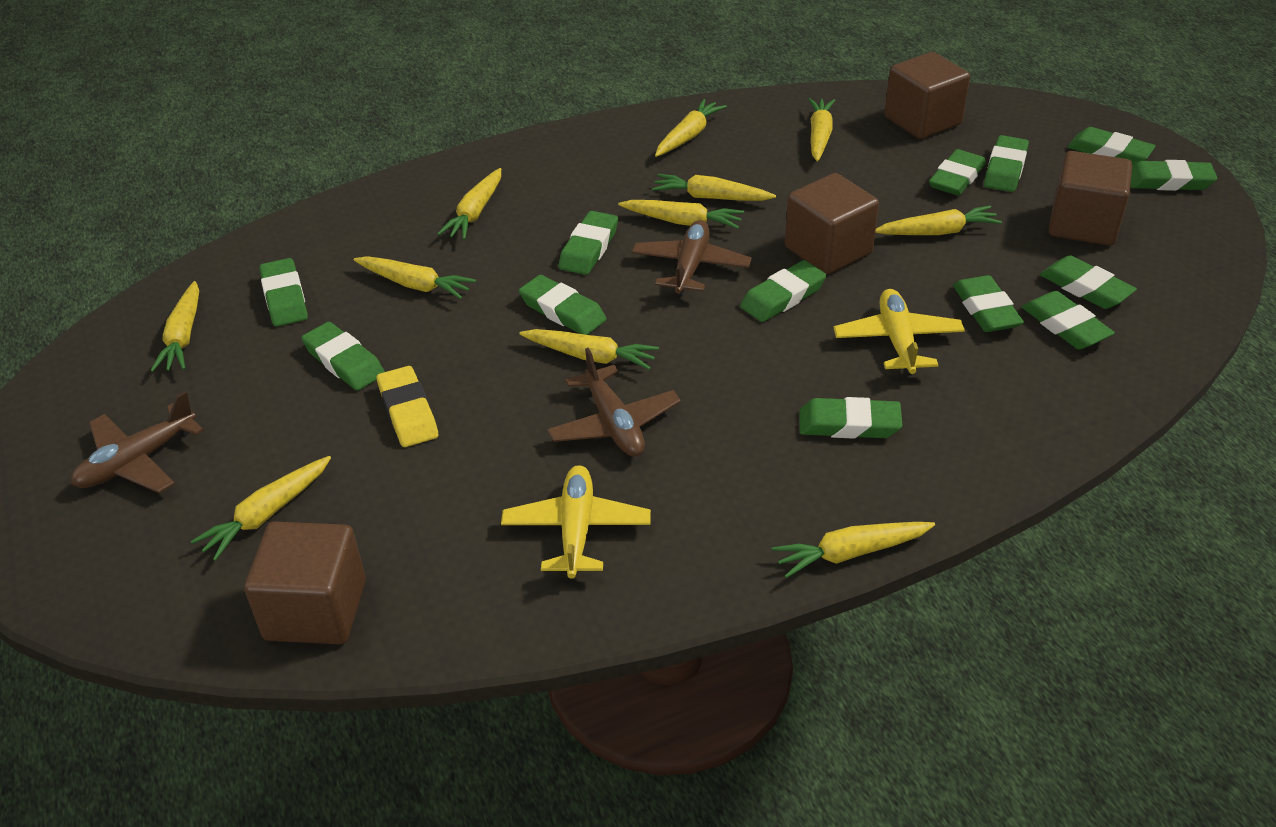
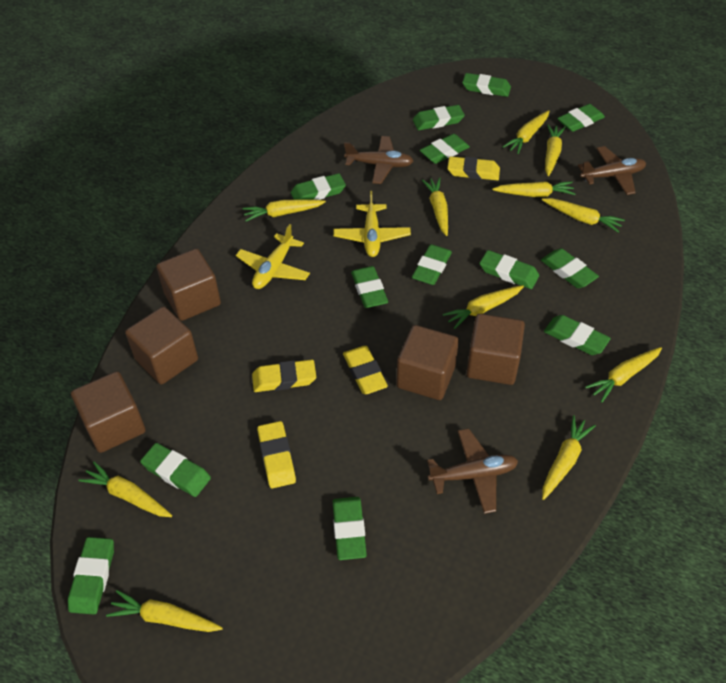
brown cube: 4 -> 5
yellow eraser: 1 -> 4

